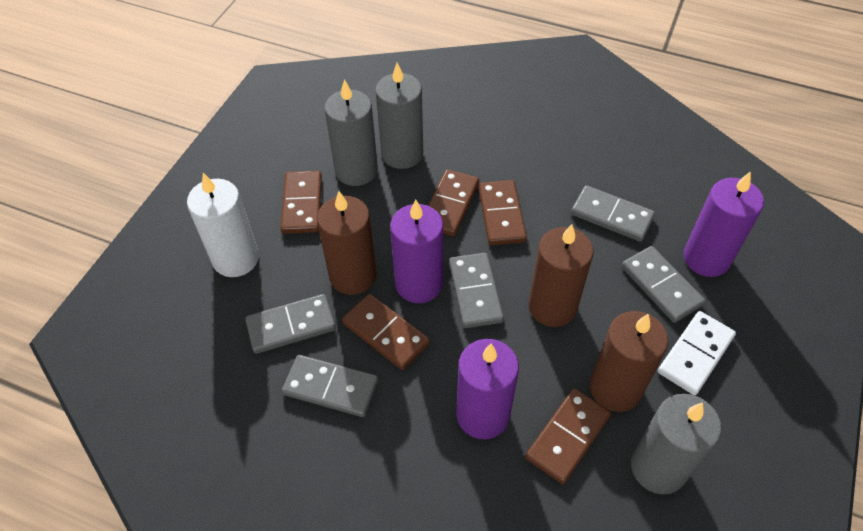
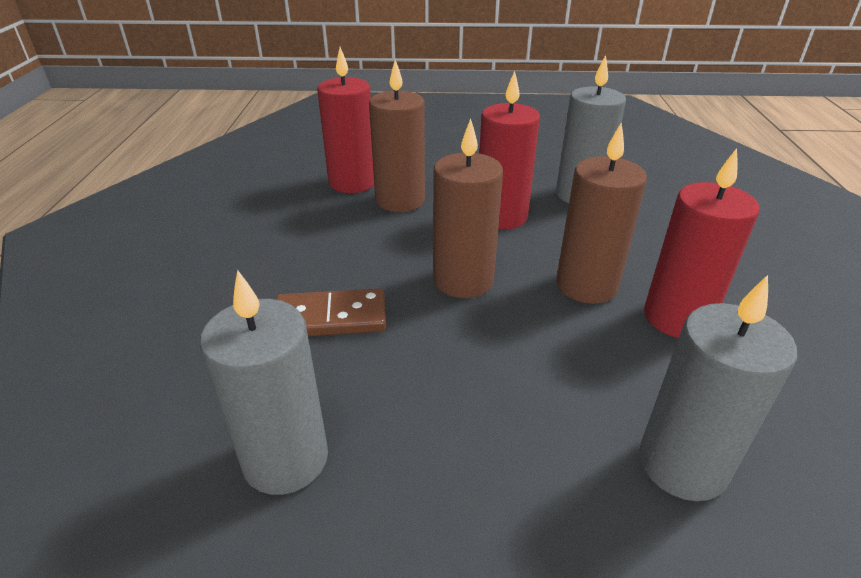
brown domino: 5 -> 1
grey domino: 5 -> 0
purple candle: 3 -> 0
red candle: 0 -> 3
white candle: 1 -> 0
white domino: 1 -> 0

